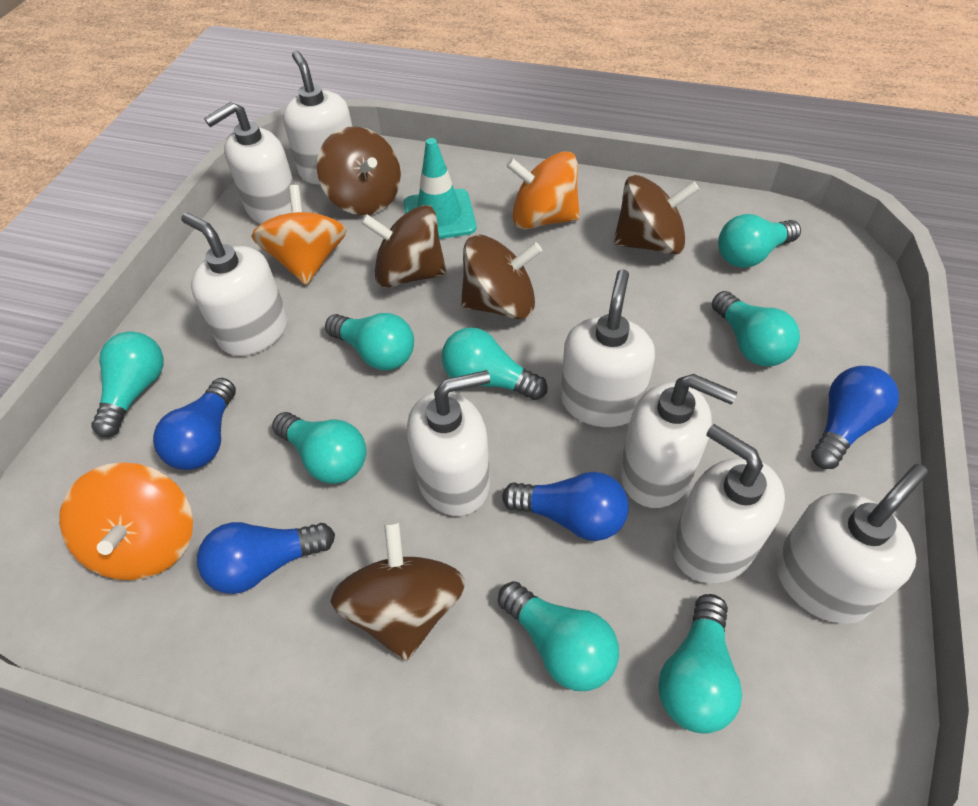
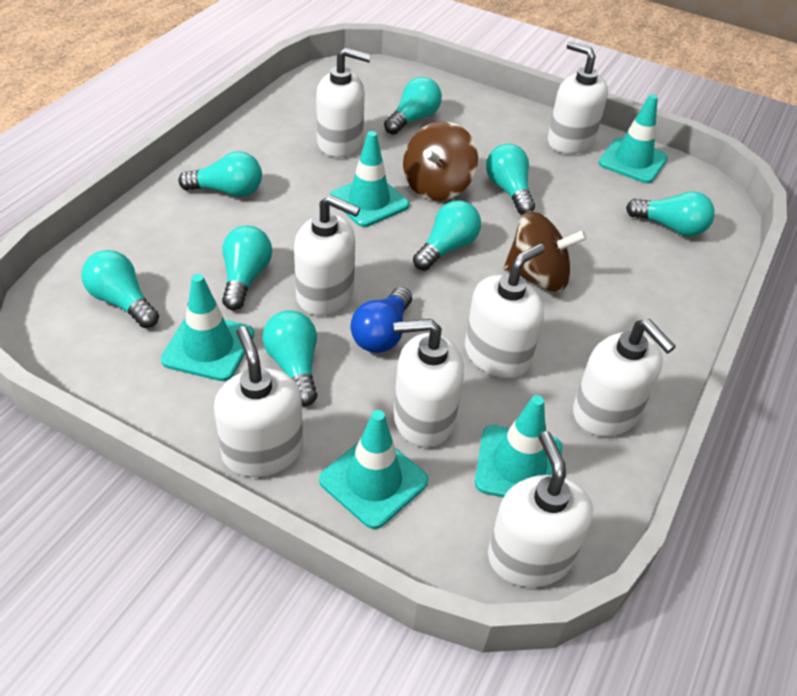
blue light bulb: 4 -> 1
brown spinning top: 5 -> 2
orange spinning top: 3 -> 0
turquoise traffic cone: 1 -> 5

